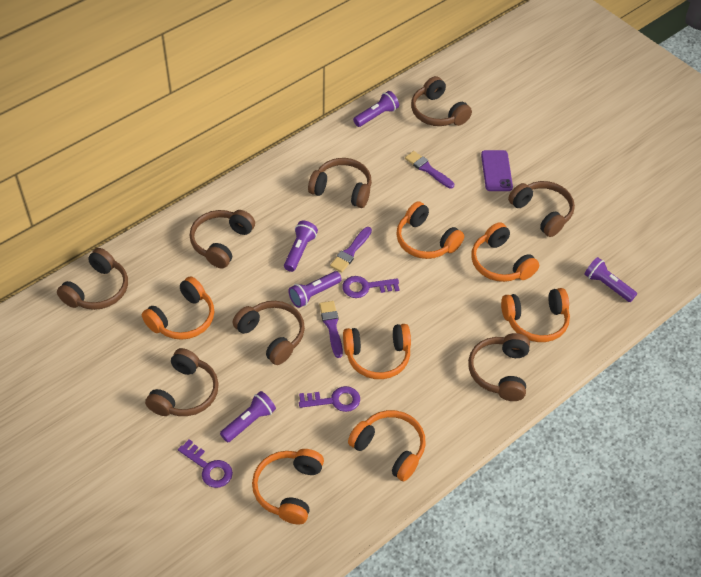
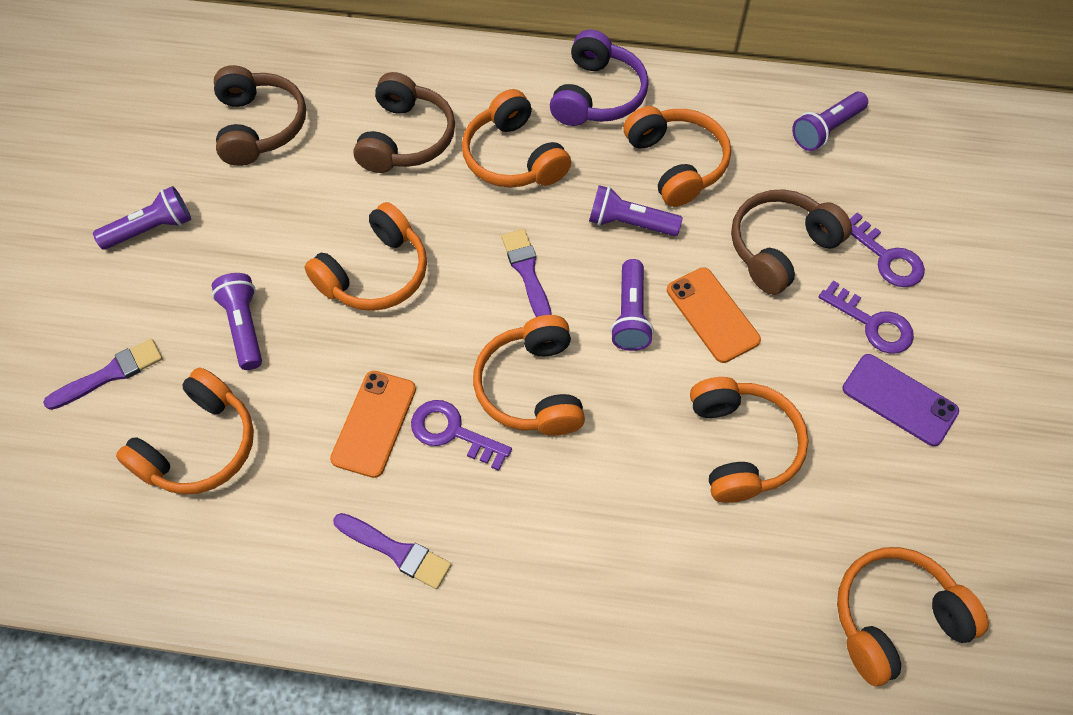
brown headphones: 8 -> 3
orange phone: 0 -> 2
purple headphones: 0 -> 1

